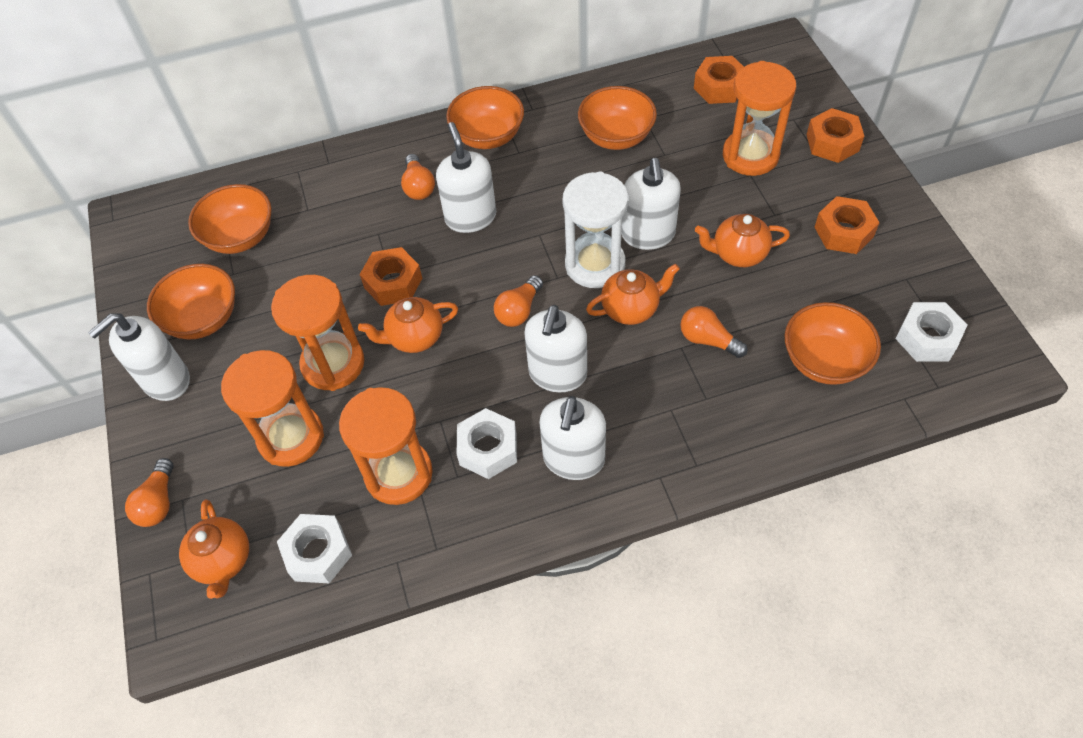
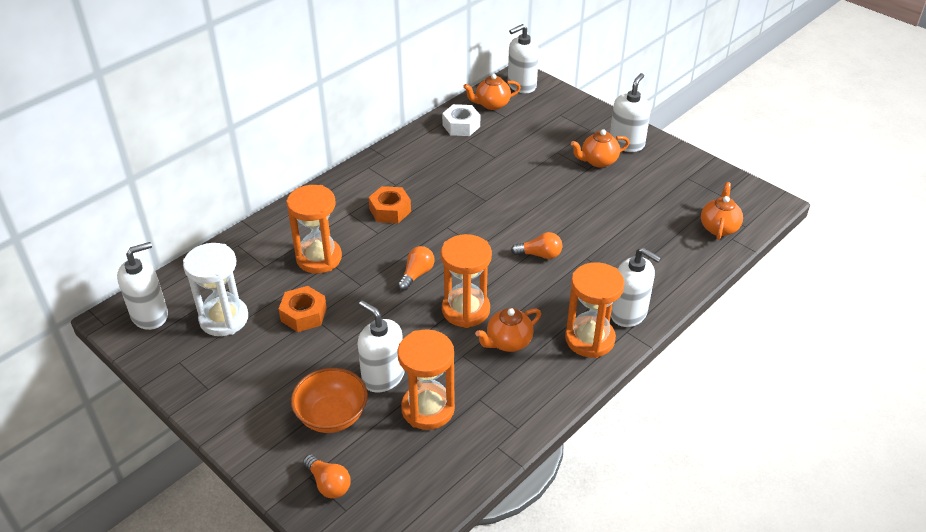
orange bowl: 5 -> 1
orange light bulb: 4 -> 3
orange nut: 4 -> 2
white nut: 3 -> 1

